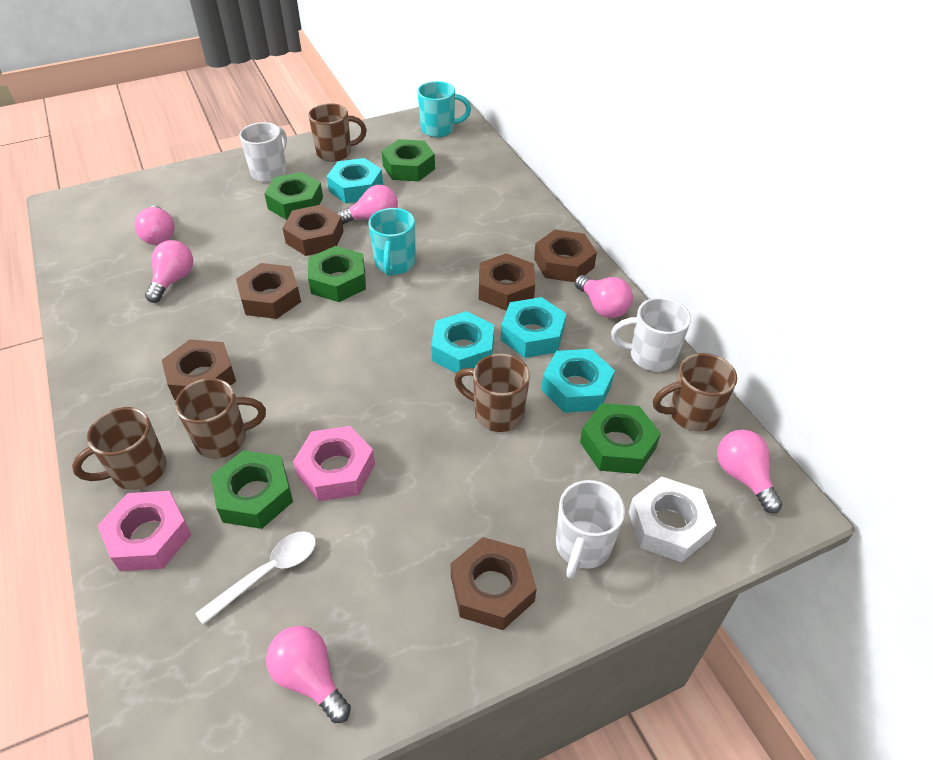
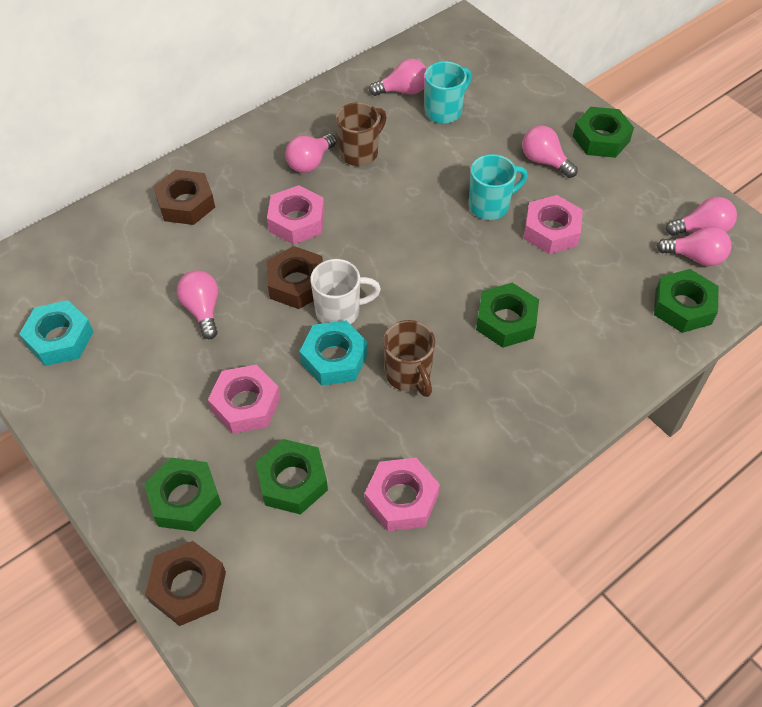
brown mug: 5 -> 2
brown nut: 6 -> 3
pink nut: 2 -> 4
turquoise nut: 4 -> 2
white mug: 3 -> 1
white nut: 1 -> 0
white spoon: 1 -> 0

